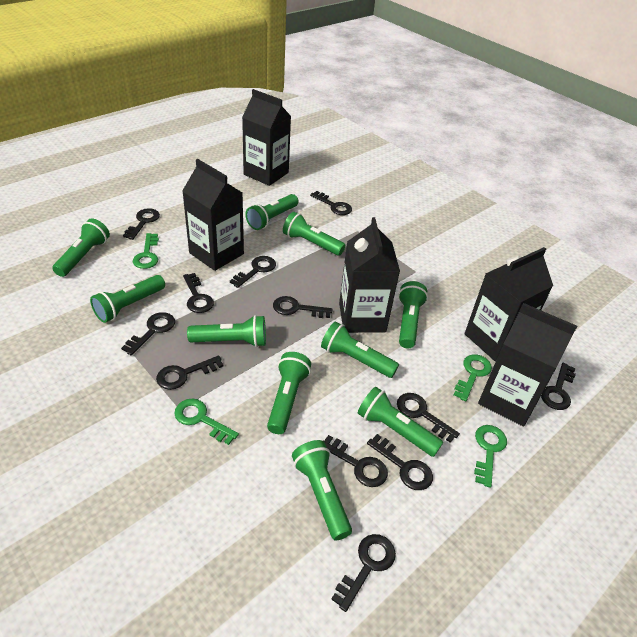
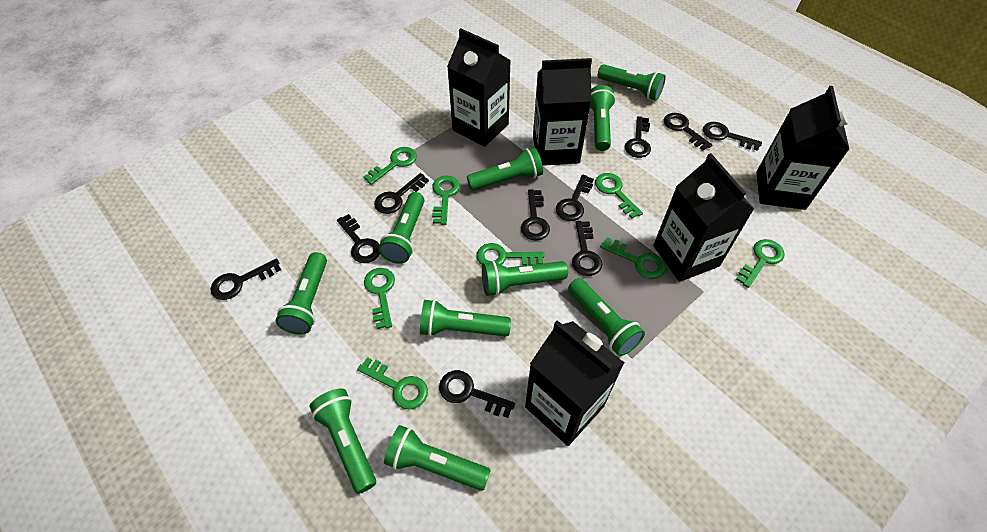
black key: 12 -> 10
green key: 4 -> 8

